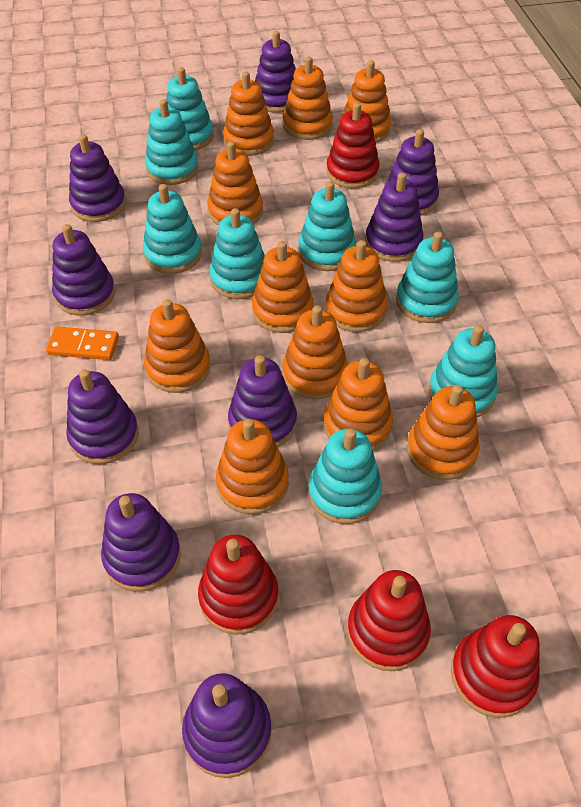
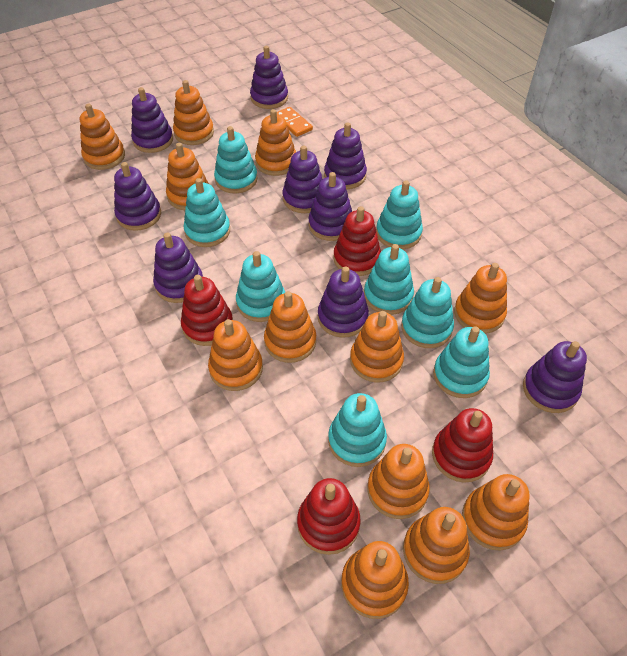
orange stacking toy: 11 -> 12

